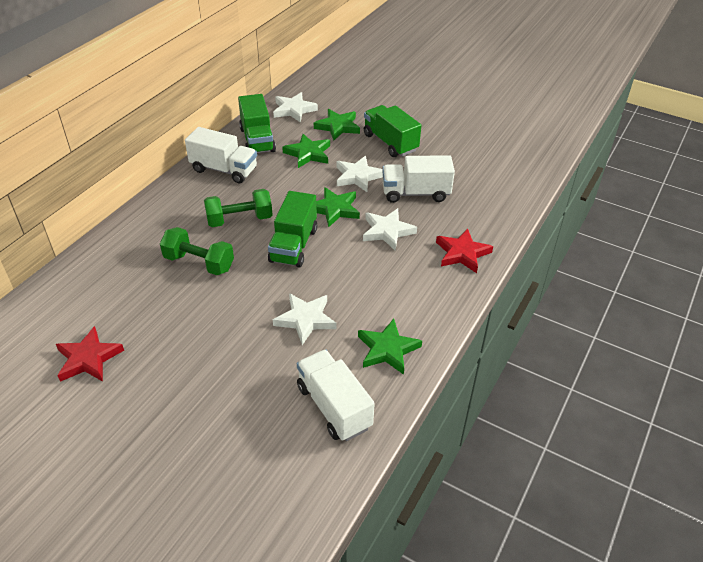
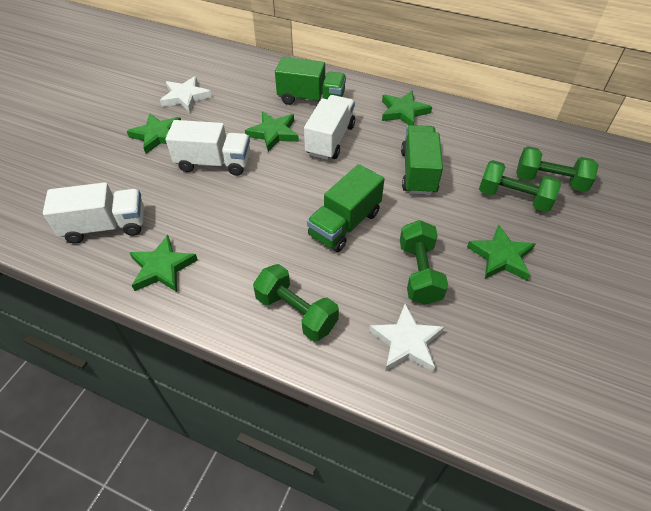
green dumbbell: 2 -> 4
green star: 4 -> 5
red star: 2 -> 0
white star: 4 -> 2

